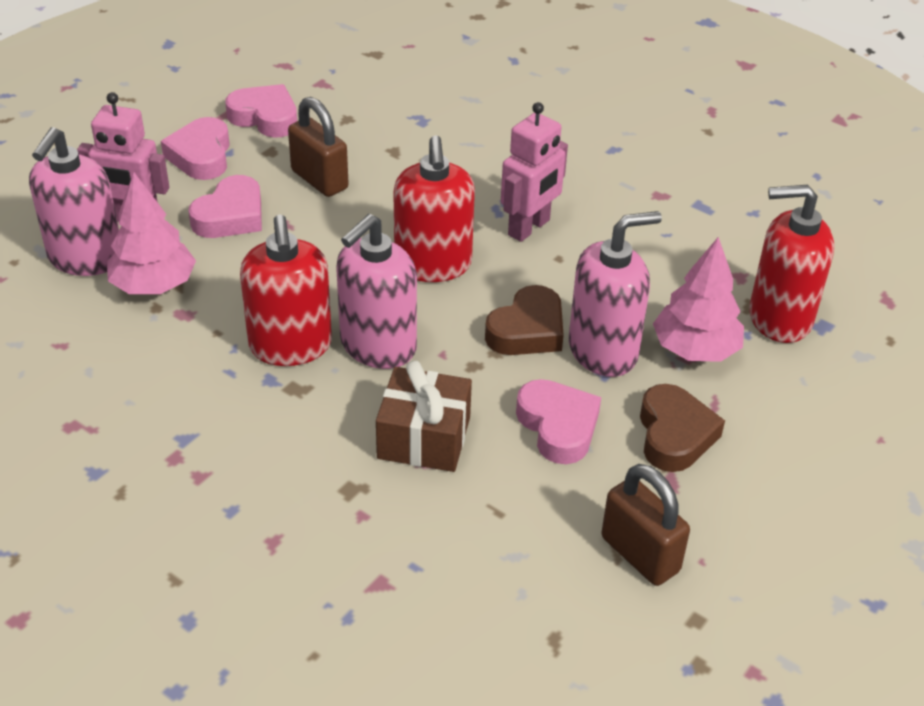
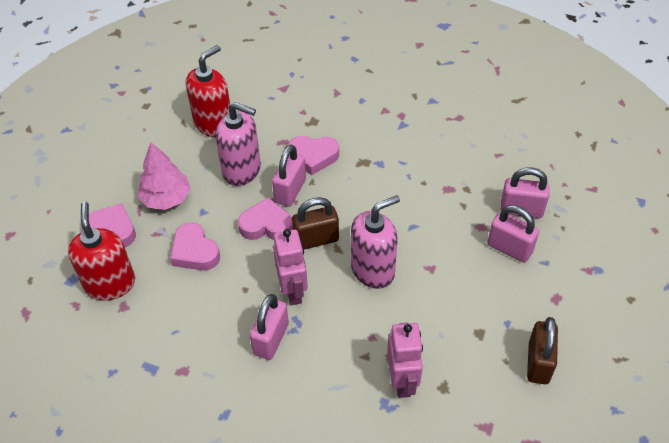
brown gift: 1 -> 0
brown heart: 2 -> 0
pink padlock: 0 -> 4
pink soap dispenser: 3 -> 2
pink tree: 2 -> 1
red soap dispenser: 3 -> 2

